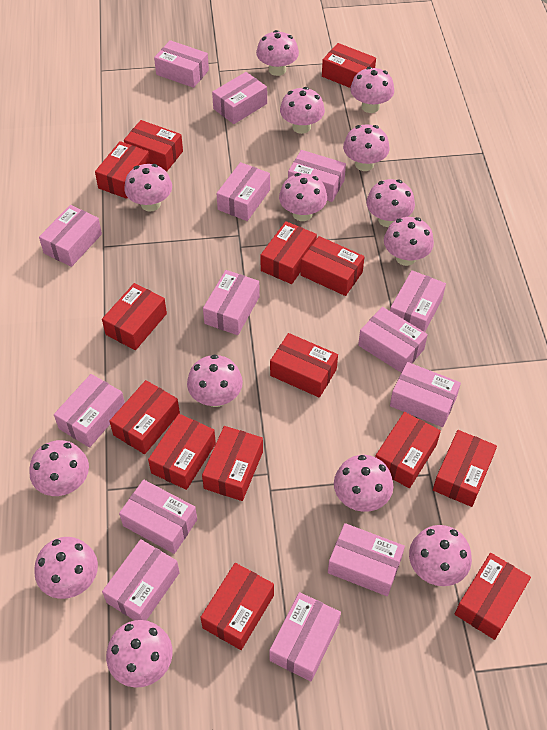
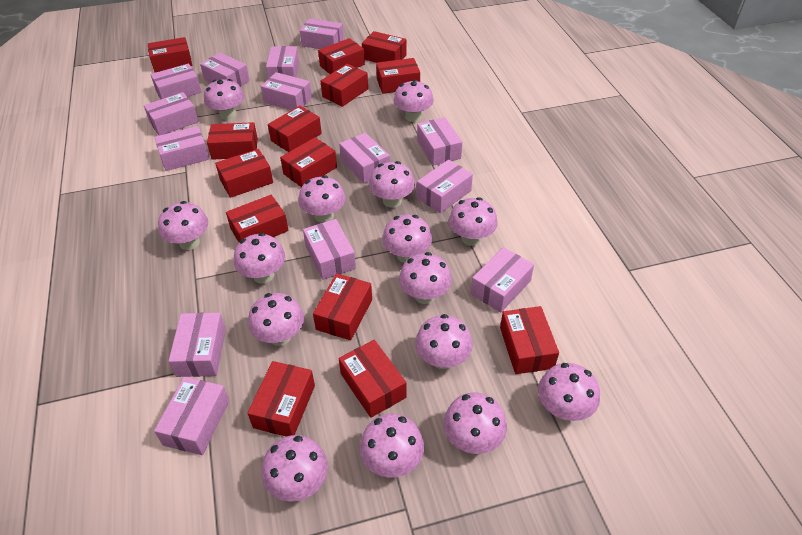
pink mushroom: 14 -> 15

